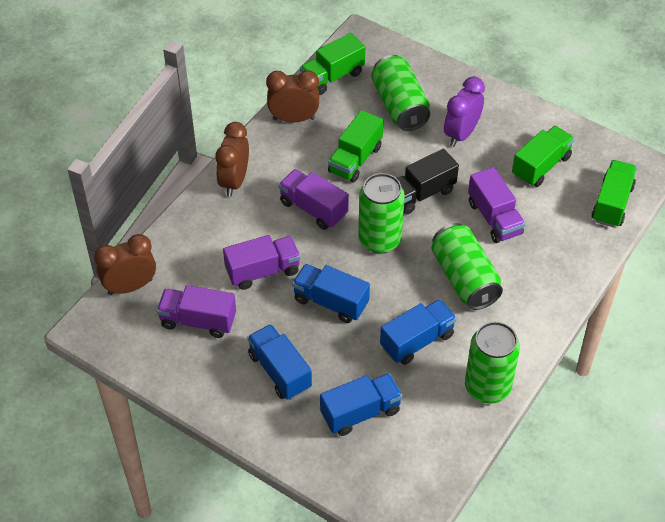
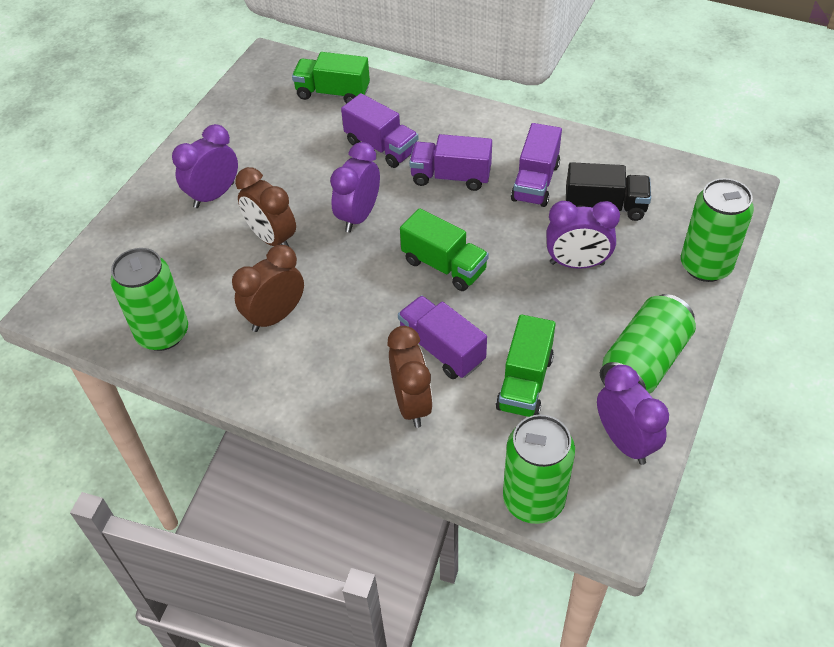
blue truck: 4 -> 0
green truck: 4 -> 3
purple clock: 1 -> 4

